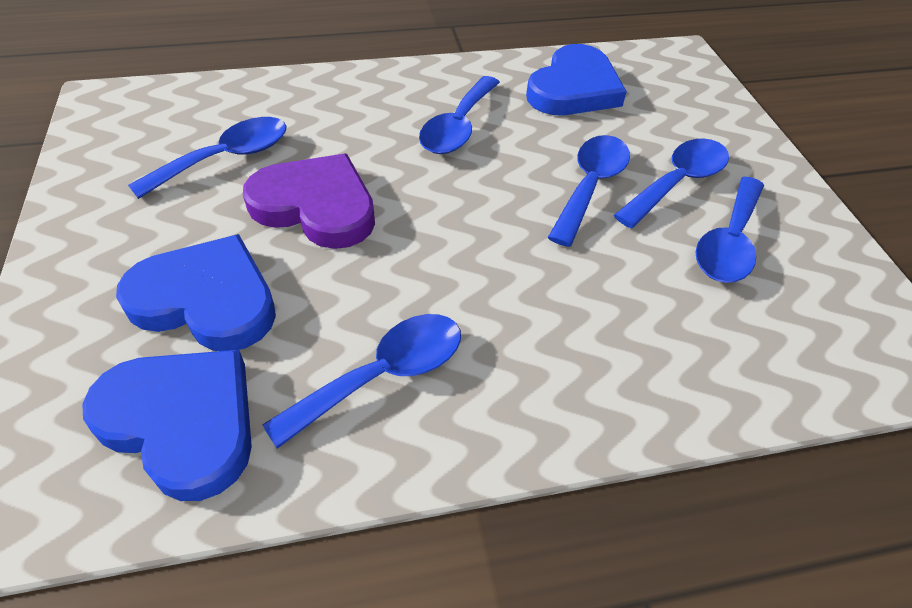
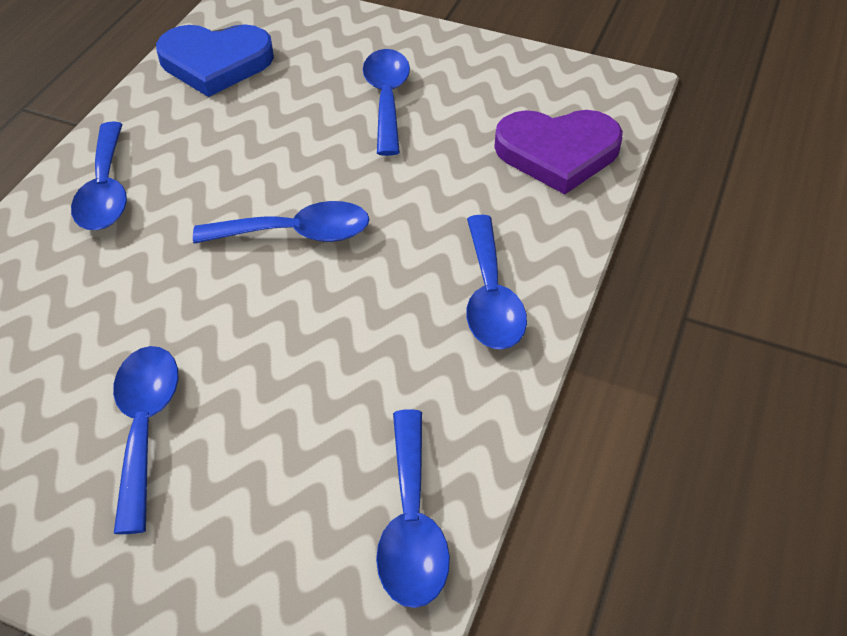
blue heart: 3 -> 1

